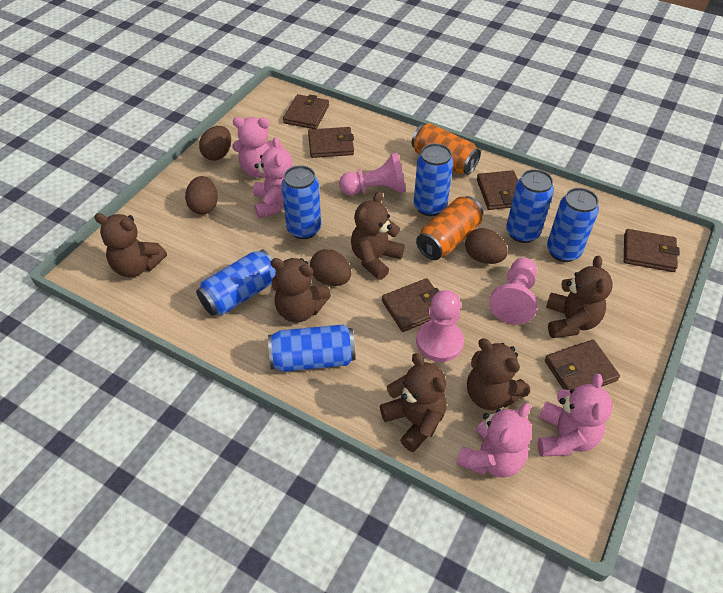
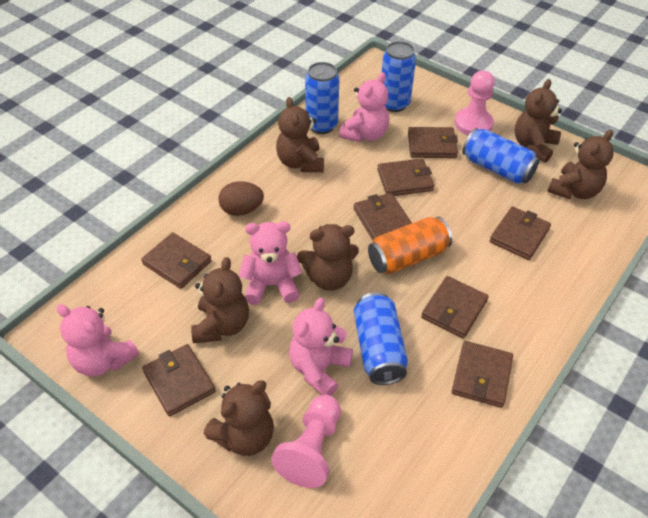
blue can: 6 -> 4
brown egg: 4 -> 1
brown wallet: 6 -> 8
orange can: 2 -> 1
pink pawn: 3 -> 2

